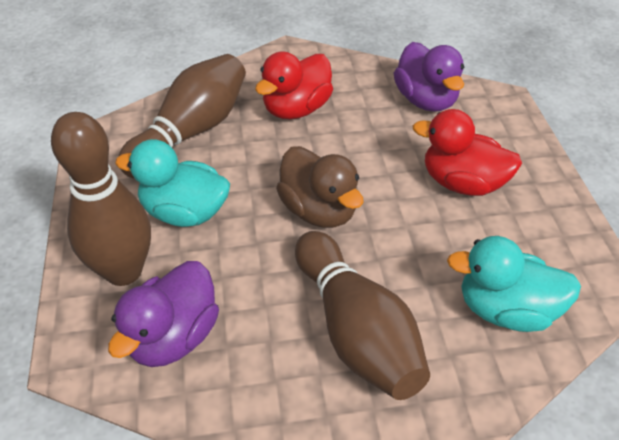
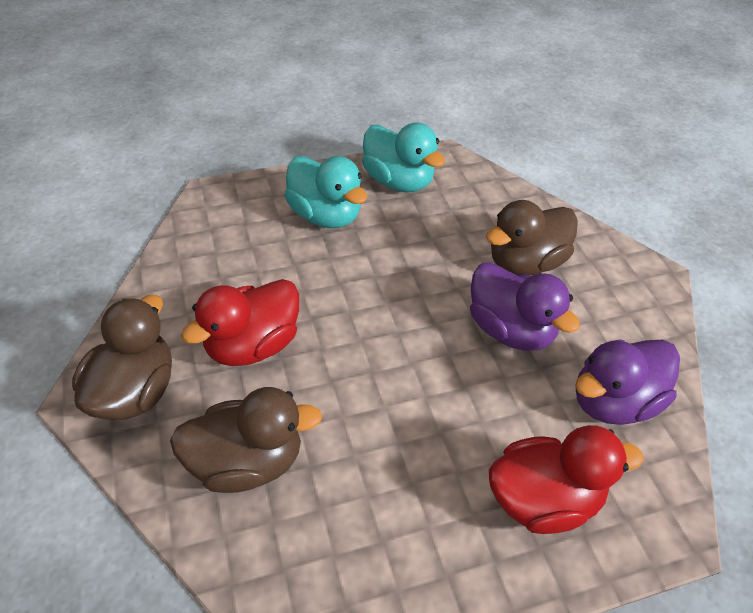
brown bowling pin: 3 -> 0
brown duck: 1 -> 3

